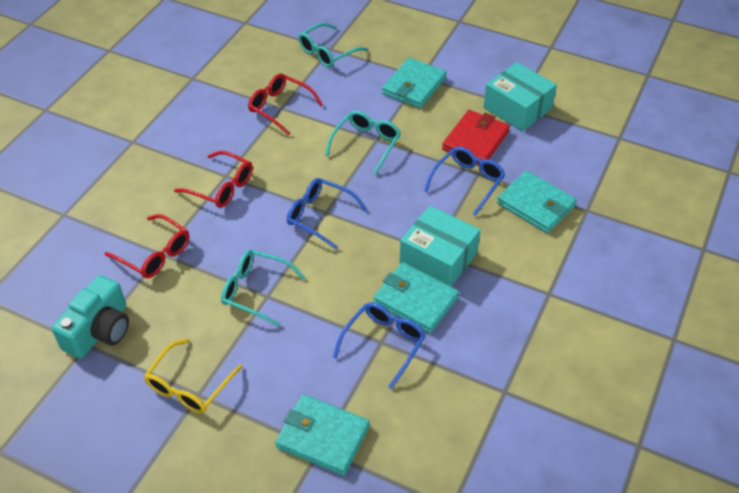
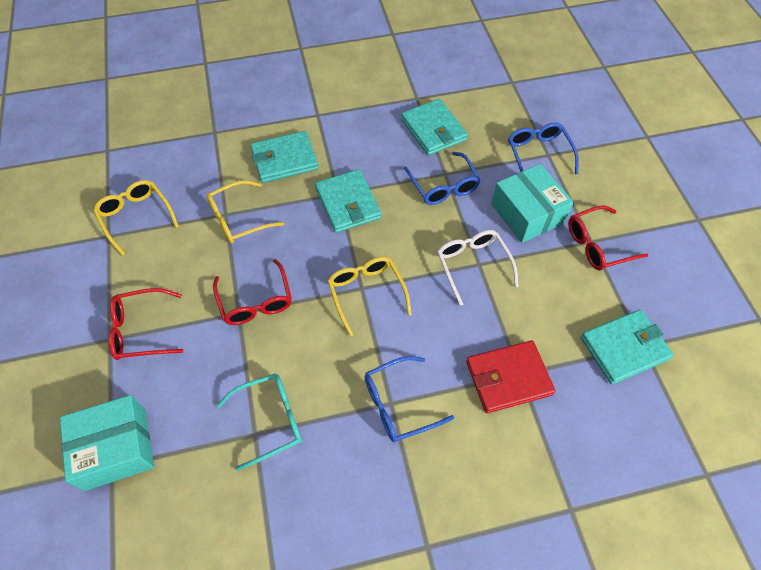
turquoise camera: 1 -> 0
turquoise glasses: 3 -> 1
white glasses: 0 -> 1
yellow glasses: 1 -> 3

